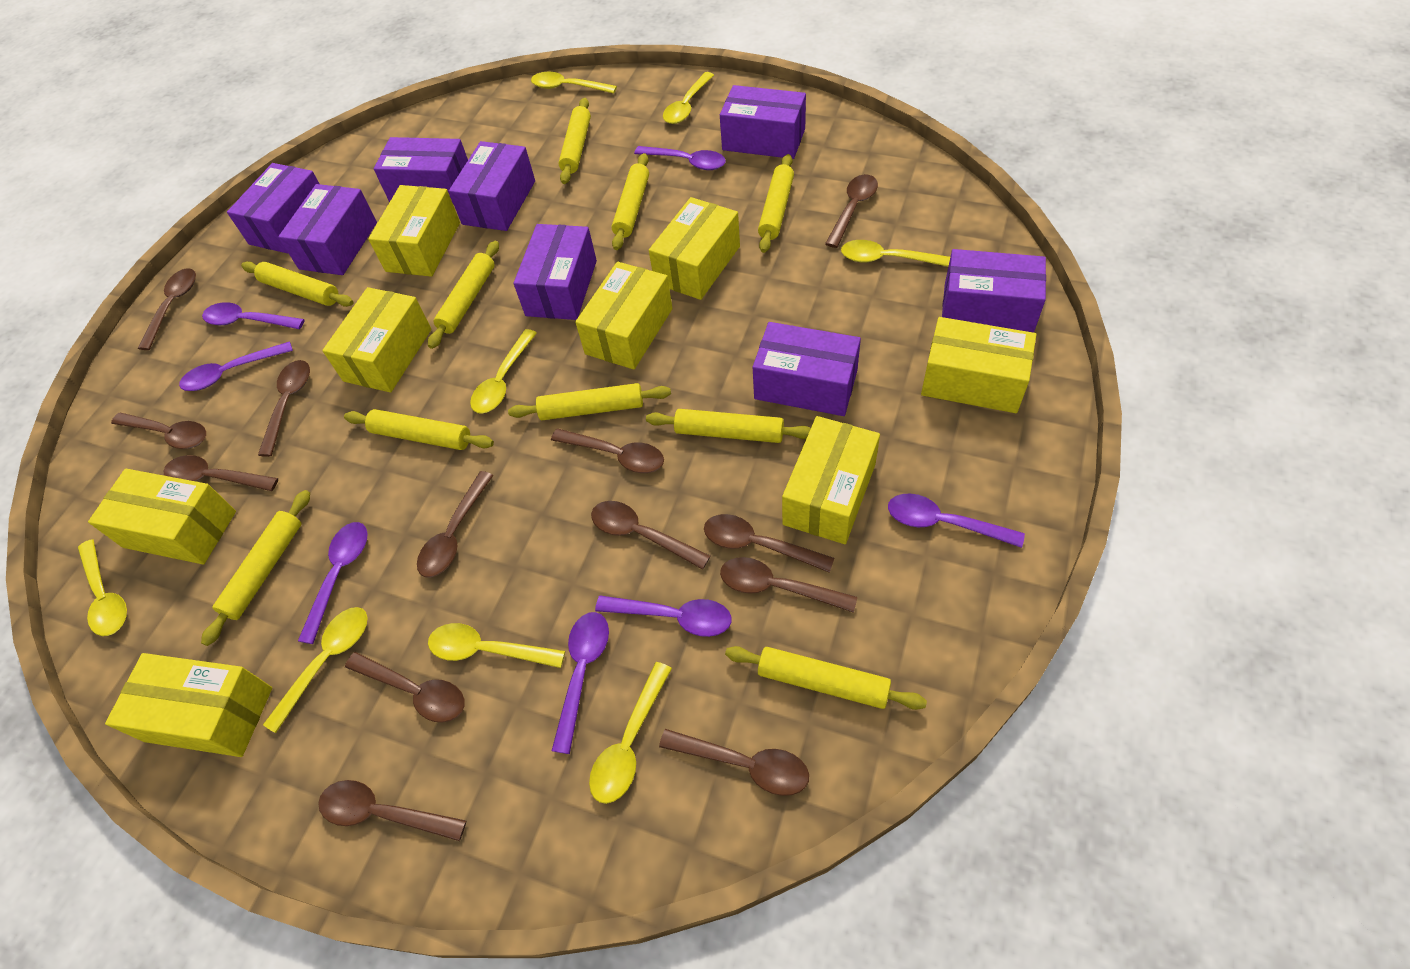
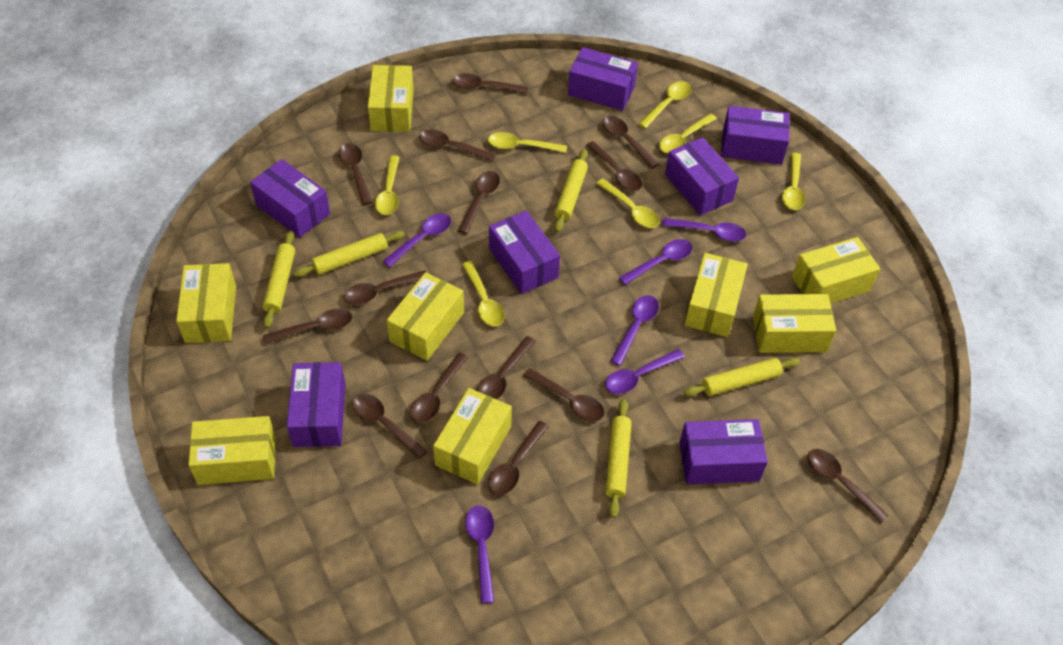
brown spoon: 13 -> 14
purple box: 8 -> 7
purple spoon: 7 -> 6
yellow rolling pin: 10 -> 5
yellow spoon: 8 -> 7

